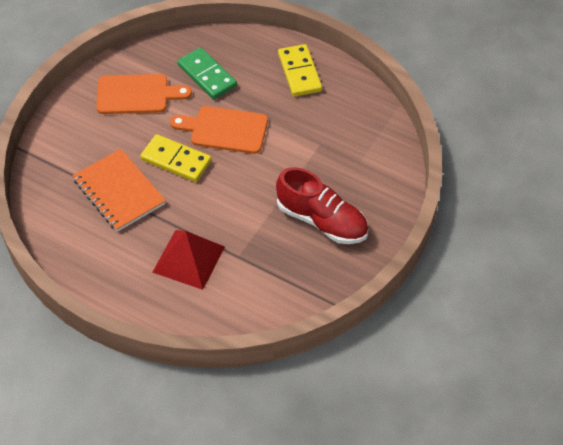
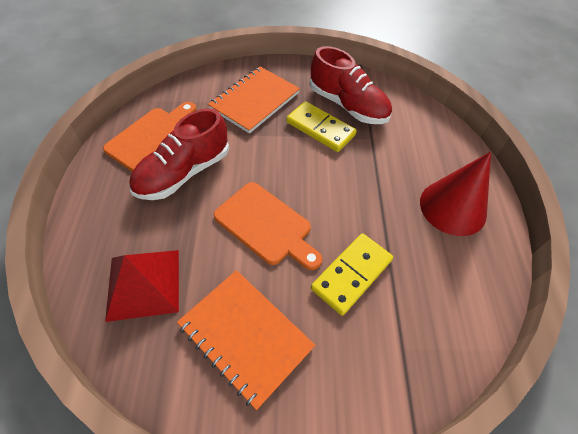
green domino: 1 -> 0
orange notebook: 1 -> 2
red cone: 0 -> 1
red shoe: 1 -> 2

